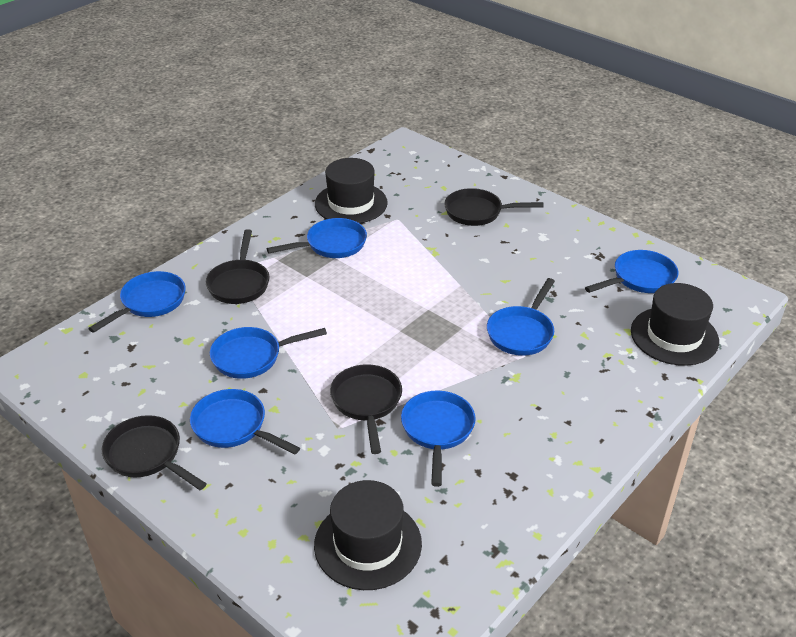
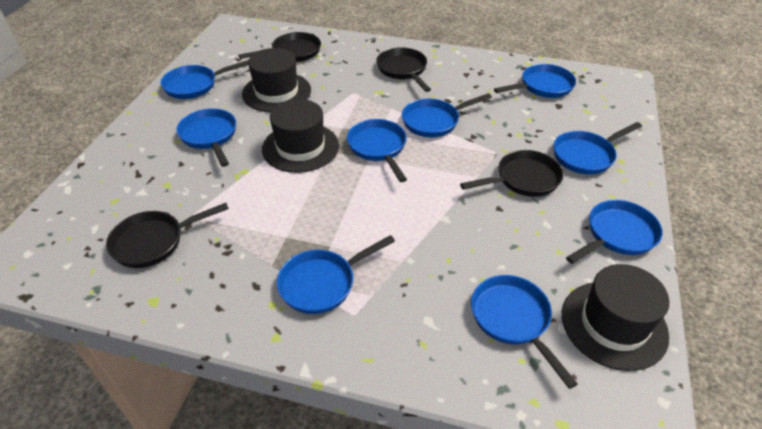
blue pan: 7 -> 9

